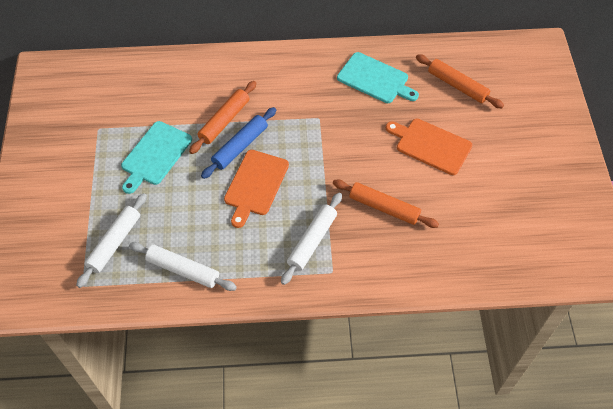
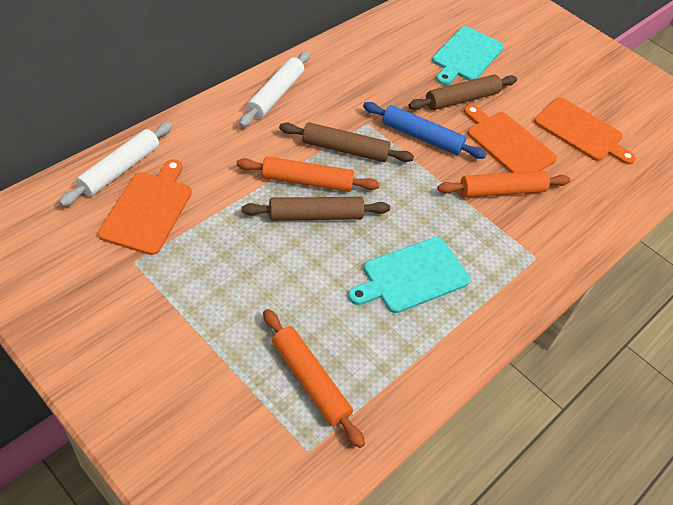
brown rolling pin: 0 -> 3
orange cutting board: 2 -> 3
white rolling pin: 3 -> 2

